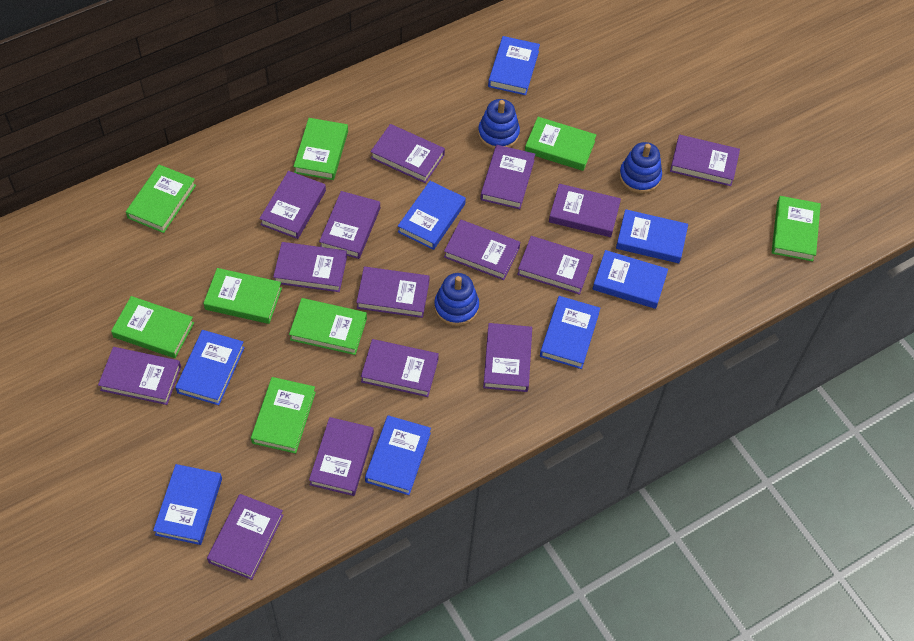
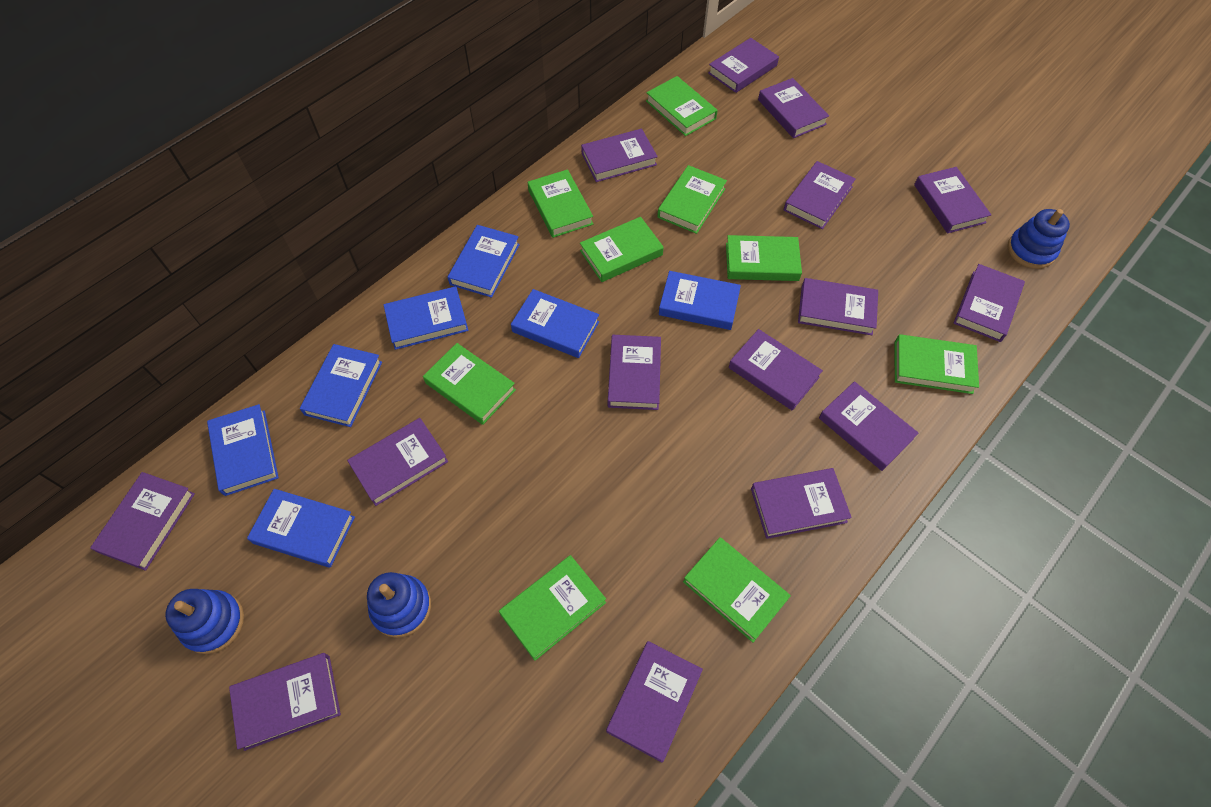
blue book: 8 -> 7
green book: 8 -> 9

